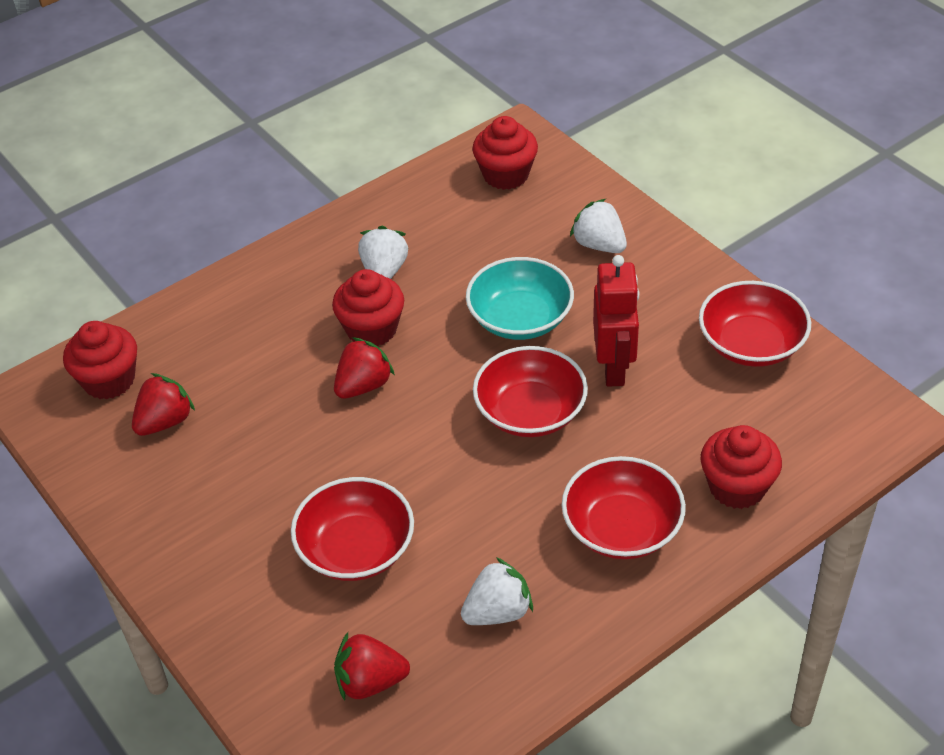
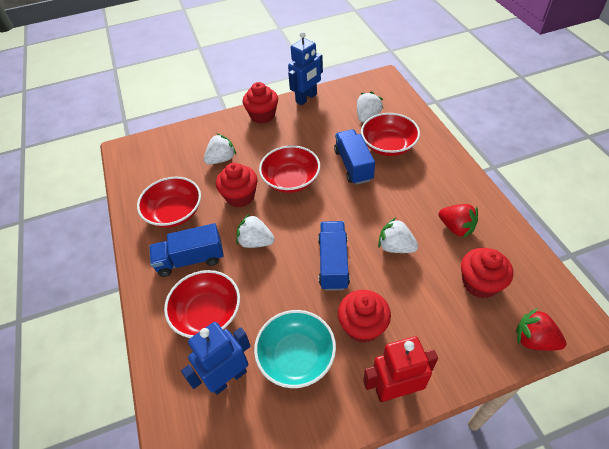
blue robot: 0 -> 2
blue truck: 0 -> 3
red strawberry: 3 -> 2
white strawberry: 3 -> 4

